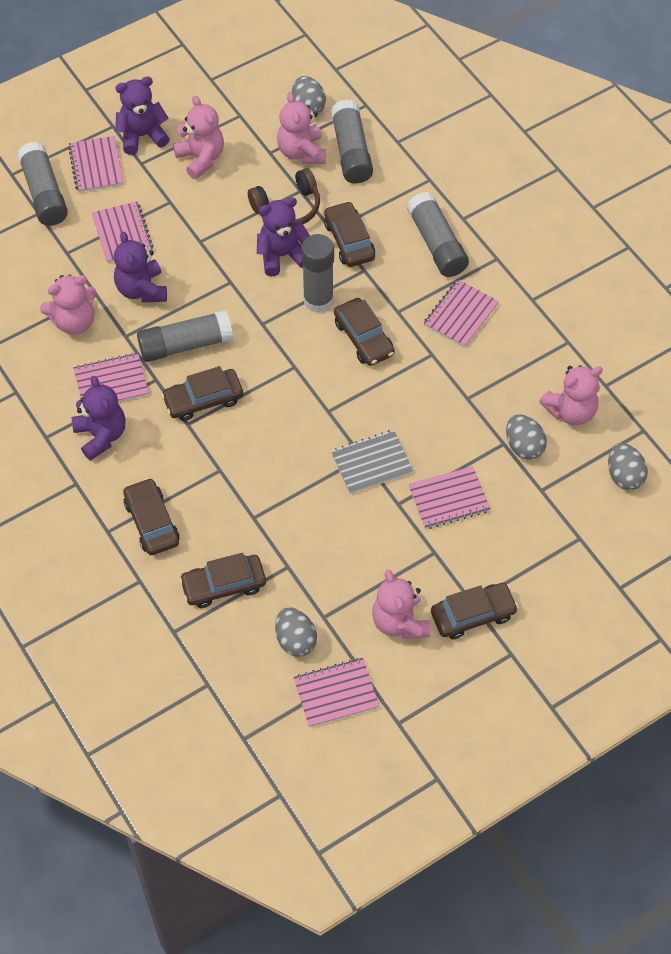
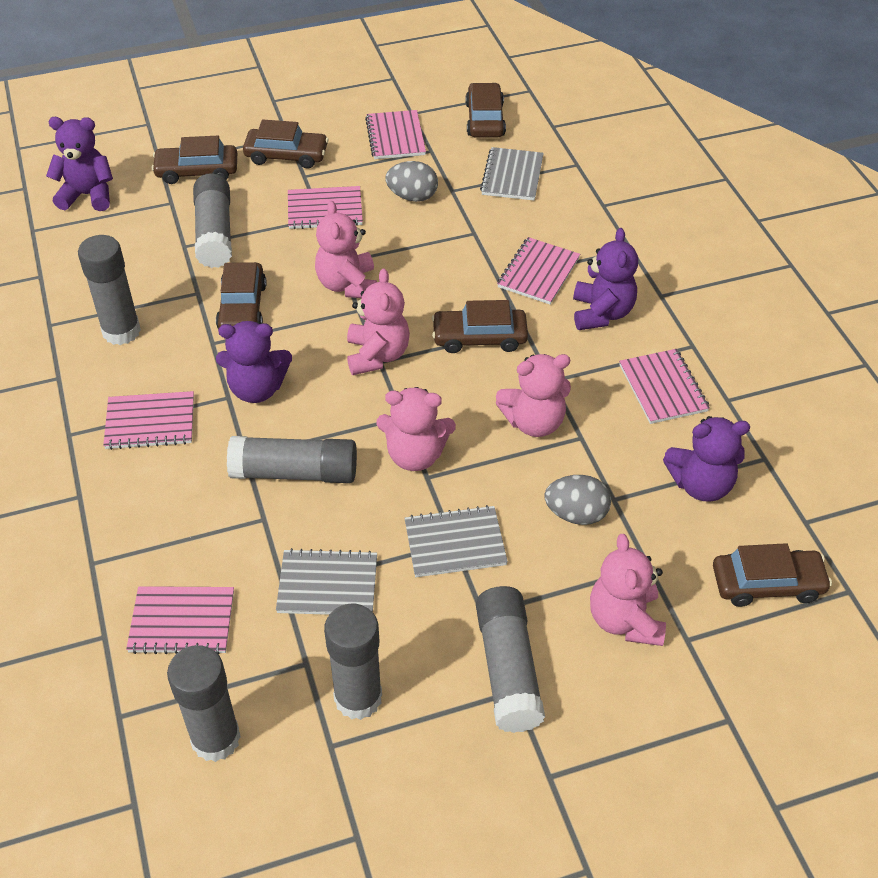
brown headphones: 1 -> 0
grey egg: 4 -> 2
grey glue stick: 5 -> 6
grey notebook: 1 -> 3

